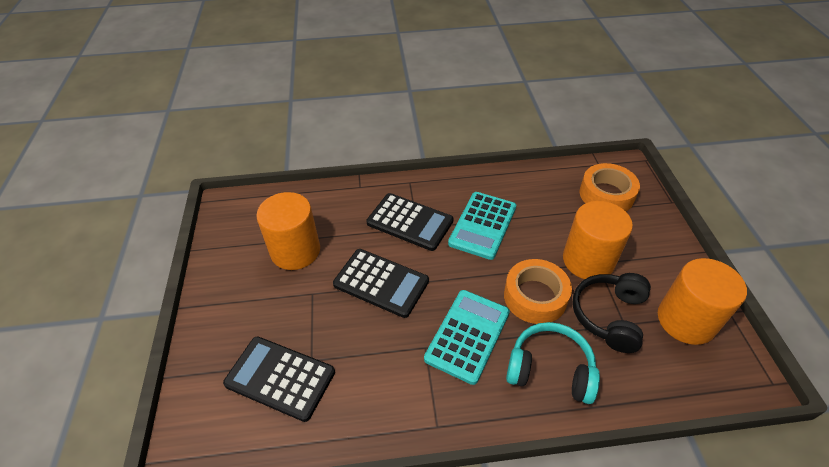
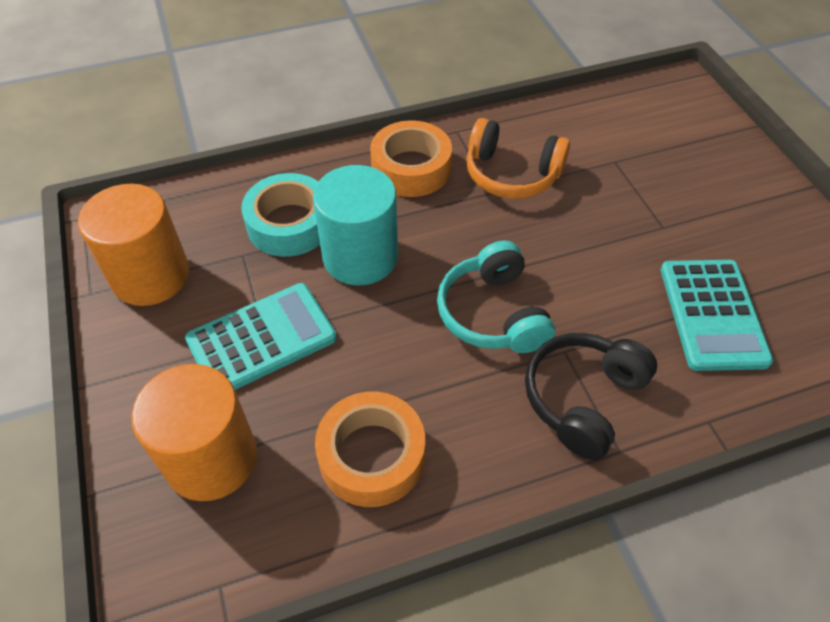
black calculator: 3 -> 0
orange cylinder: 3 -> 2
orange headphones: 0 -> 1
turquoise cylinder: 0 -> 1
turquoise tape: 0 -> 1

